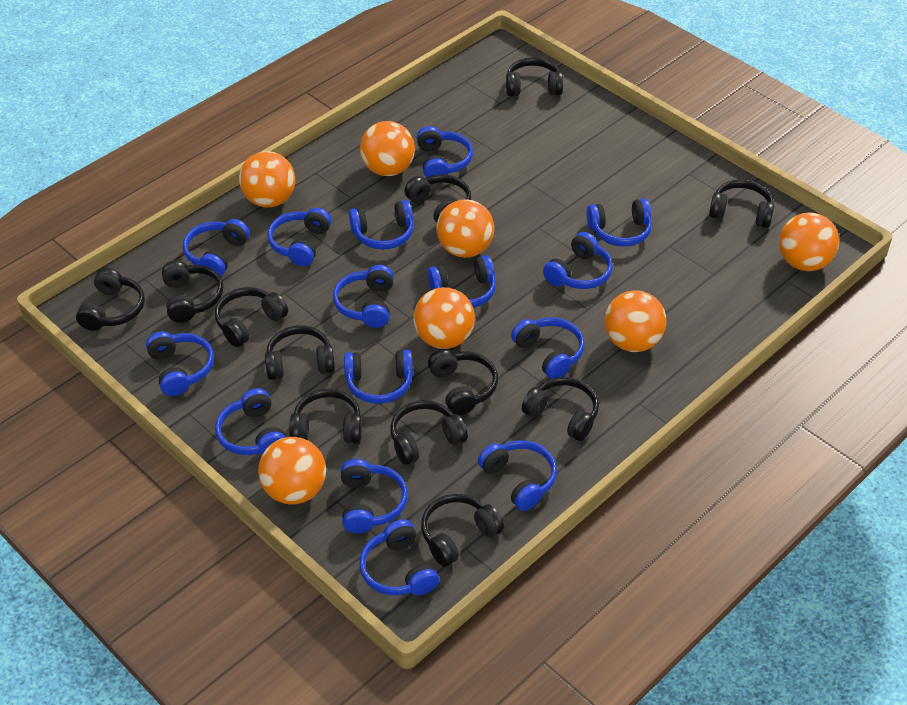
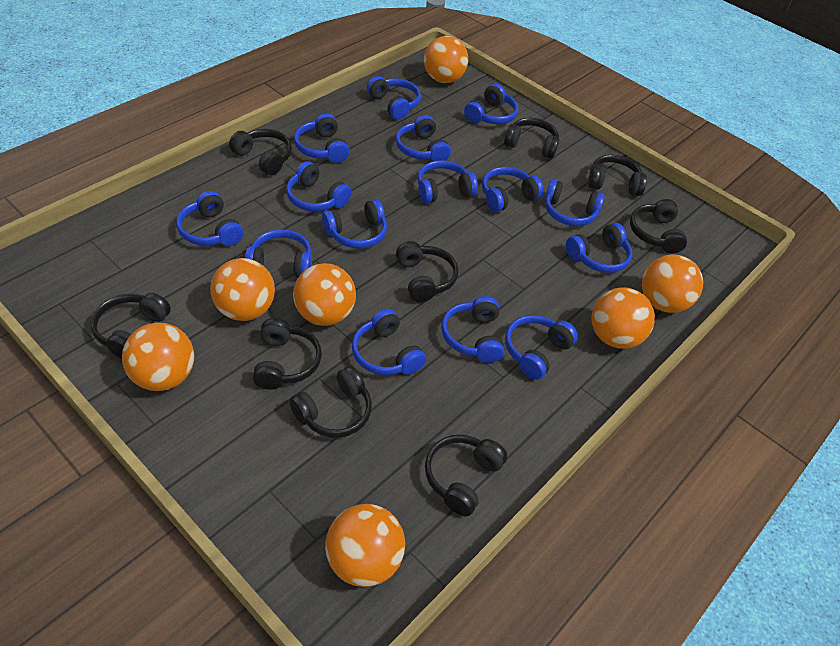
black headphones: 12 -> 9

